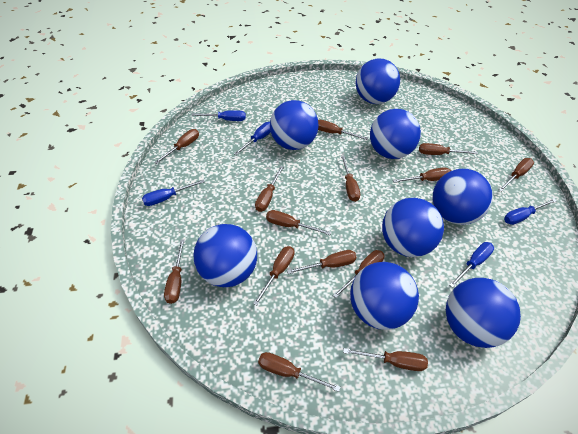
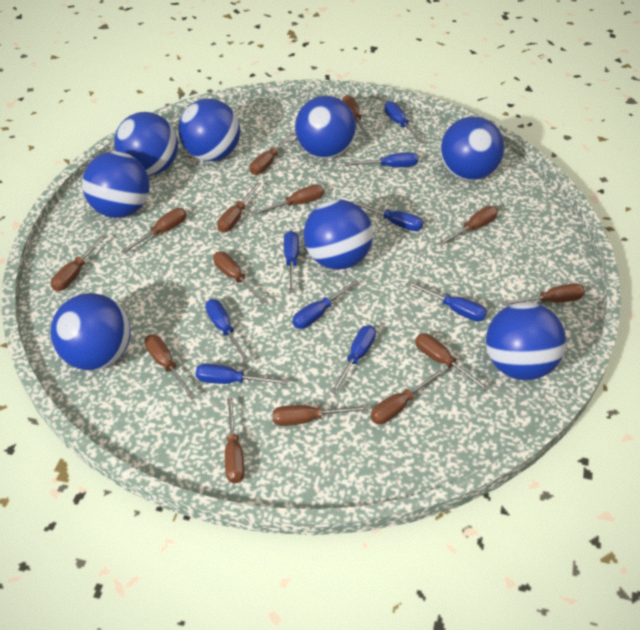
blue screwdriver: 5 -> 9

